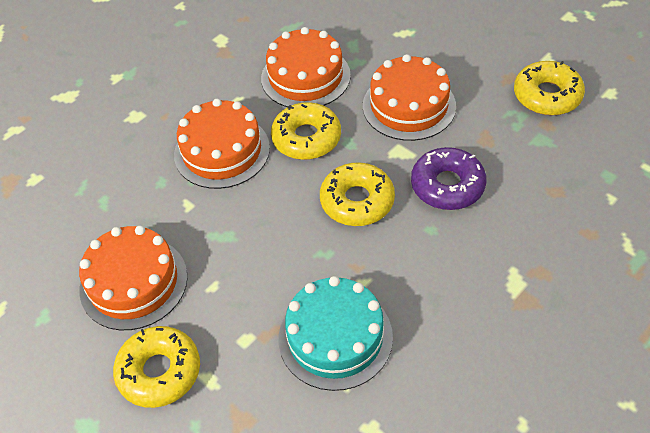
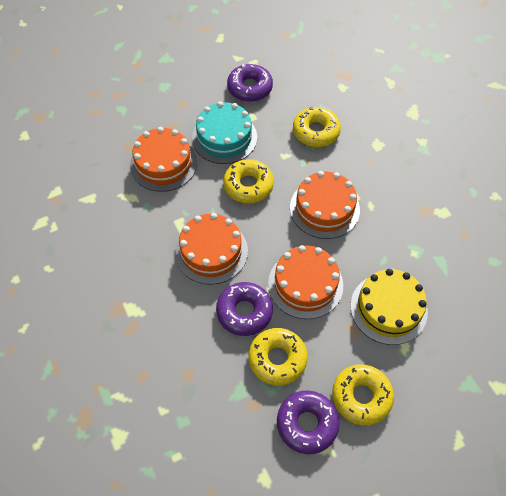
purple donut: 1 -> 3
yellow cake: 0 -> 1

